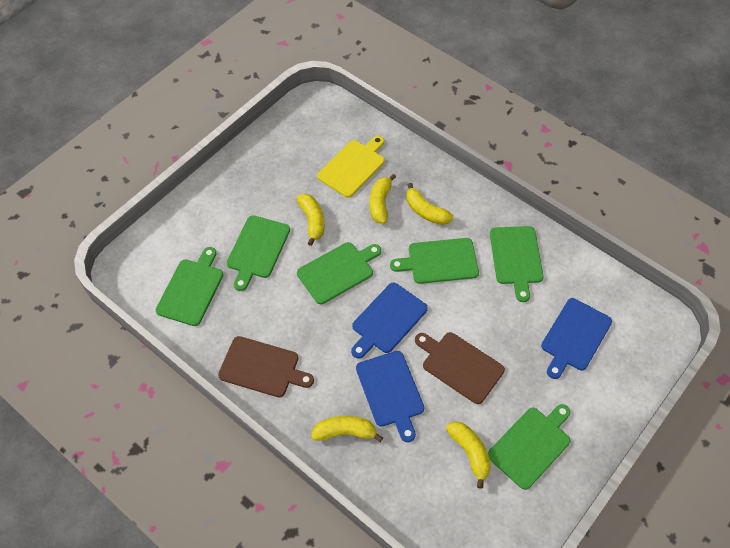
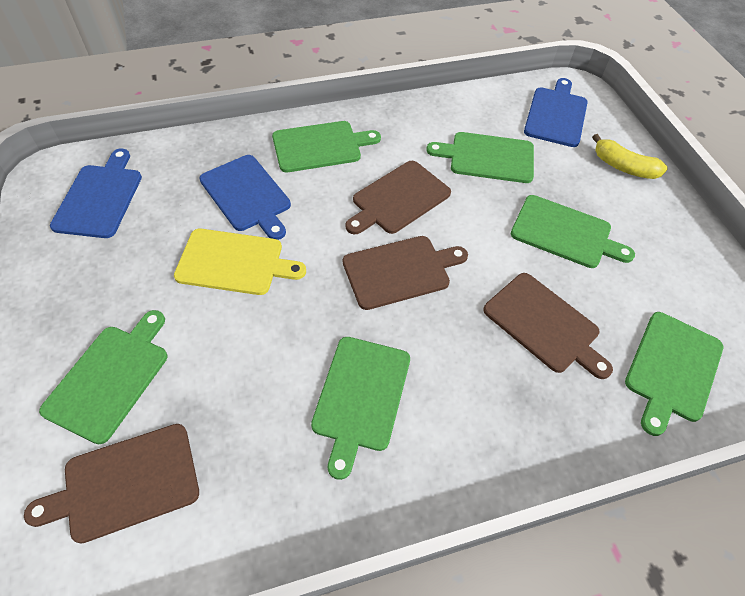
brown cutting board: 2 -> 4
yellow banana: 5 -> 1

